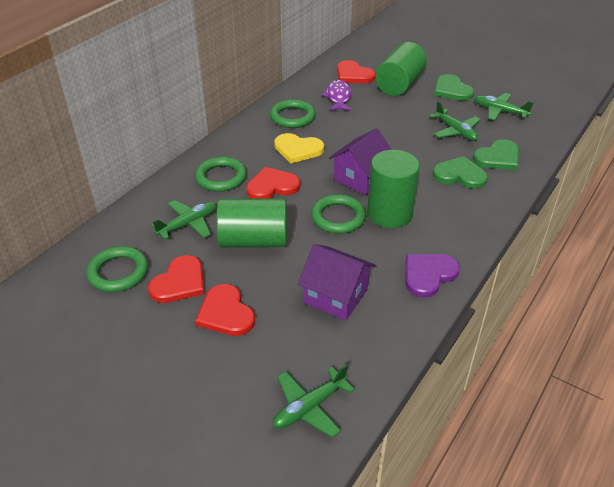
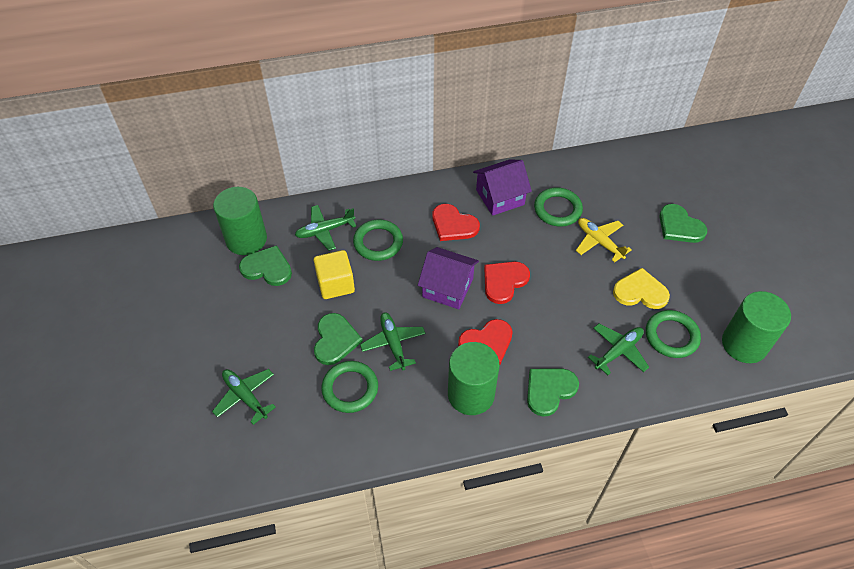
green heart: 3 -> 4
purple fish: 1 -> 0
purple heart: 1 -> 0
red heart: 4 -> 3
yellow cube: 0 -> 1
yellow plane: 0 -> 1

